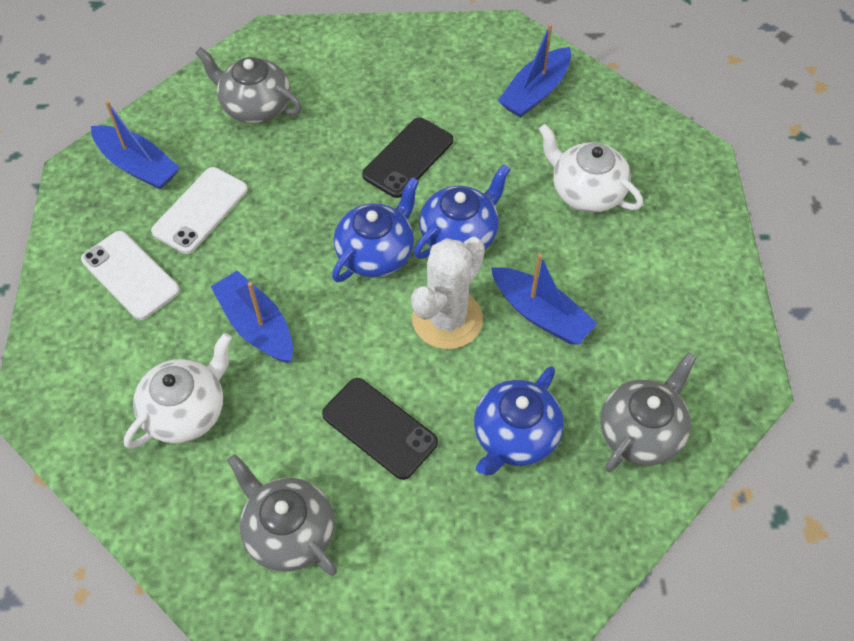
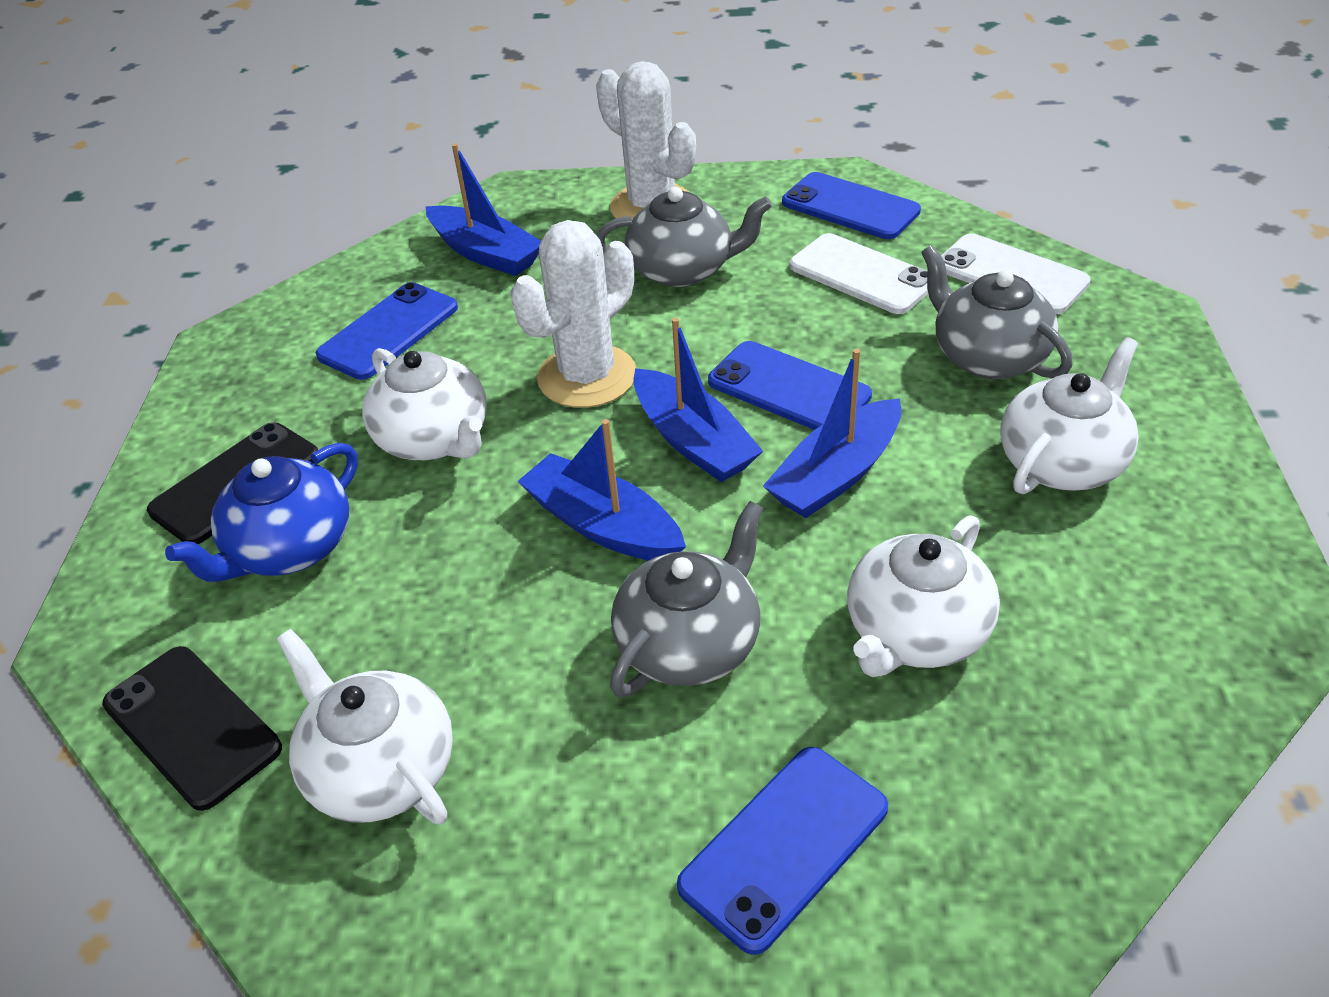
blue phone: 0 -> 4
blue teapot: 3 -> 1
white cactus: 1 -> 2
white teapot: 2 -> 4

